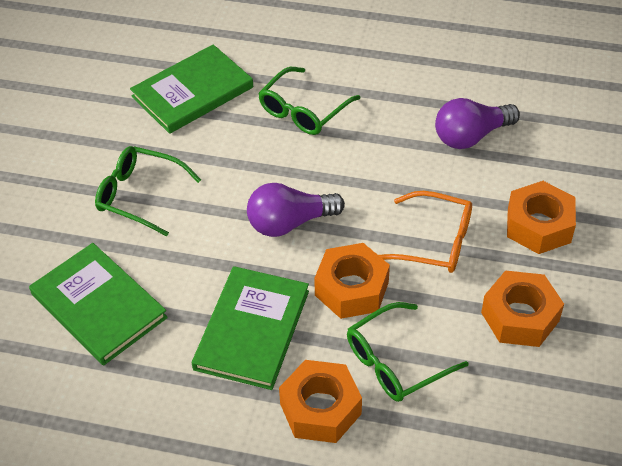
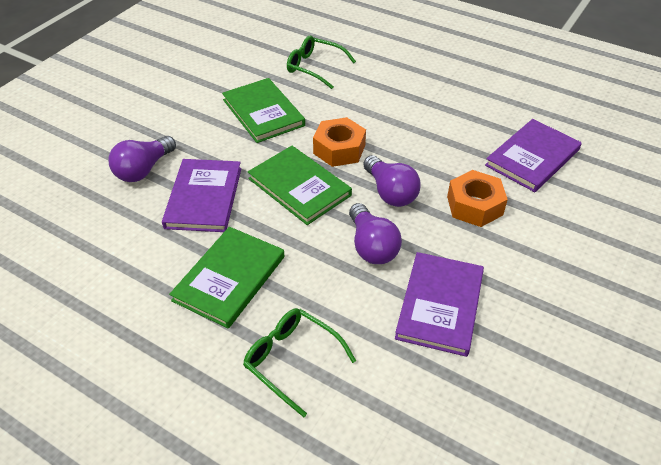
green glasses: 3 -> 2
orange glasses: 1 -> 0
orange nut: 4 -> 2
purple book: 0 -> 3
purple light bulb: 2 -> 3

